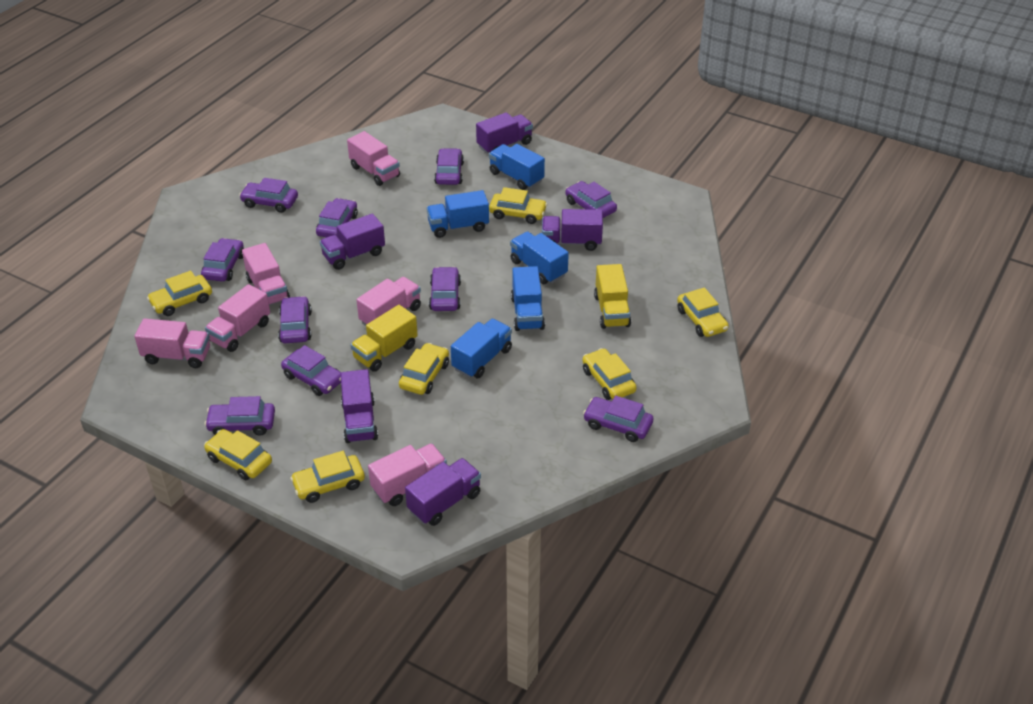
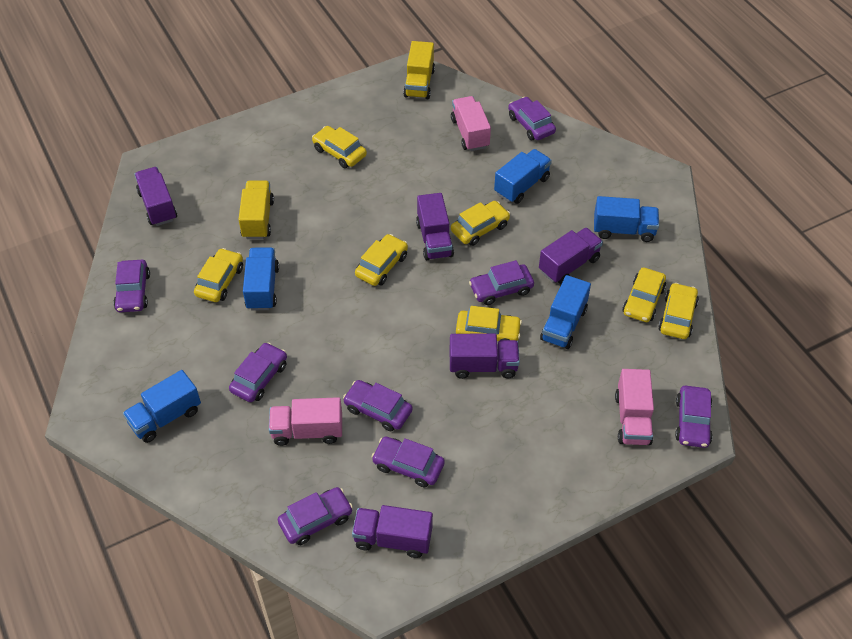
pink truck: 6 -> 3
purple car: 10 -> 8

